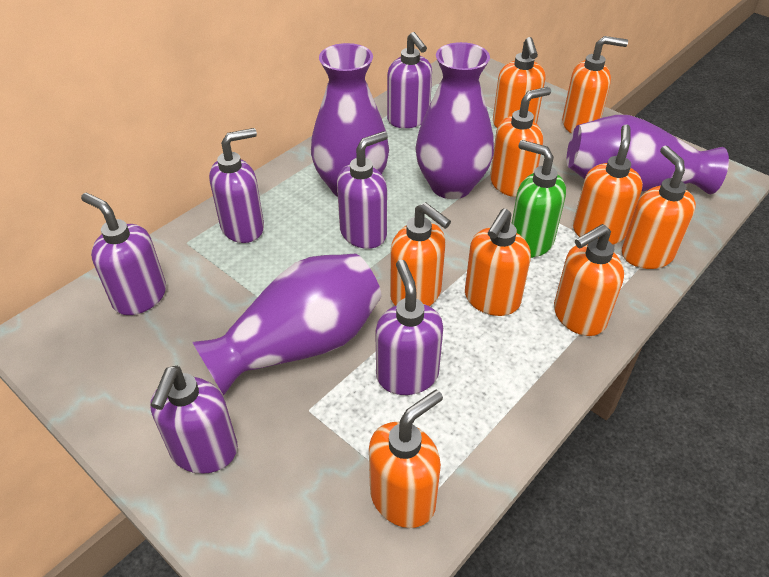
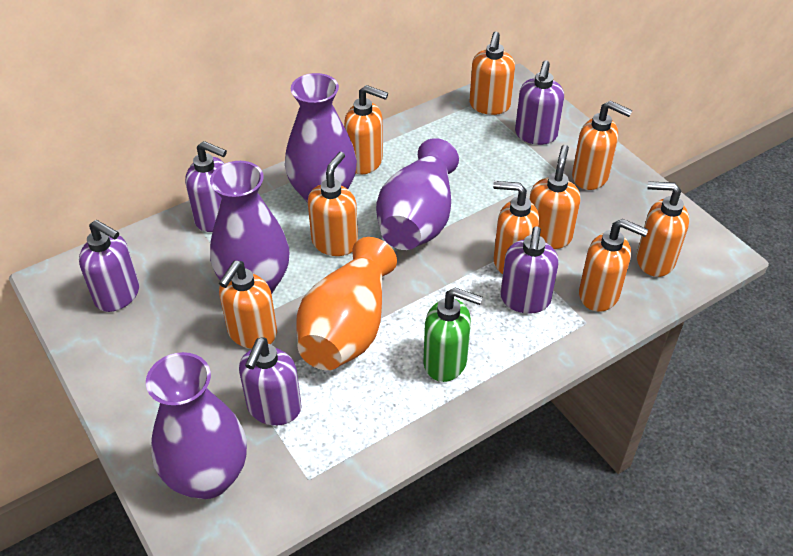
orange vase: 0 -> 1
purple soap dispenser: 6 -> 5

